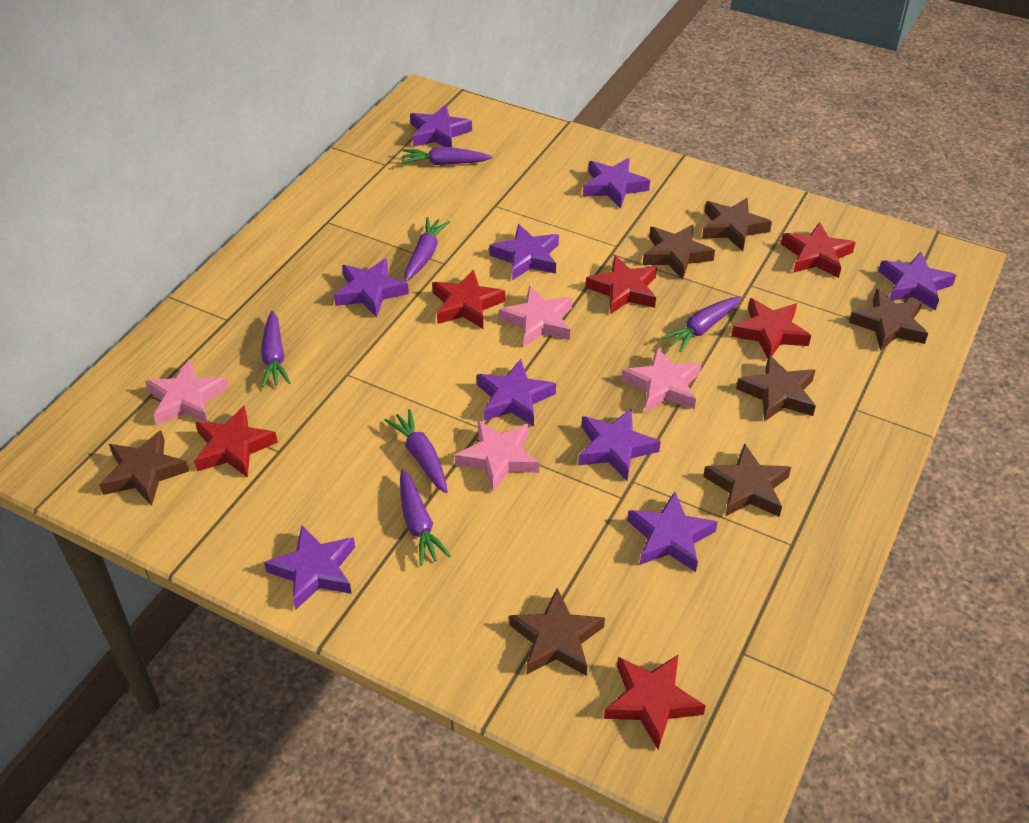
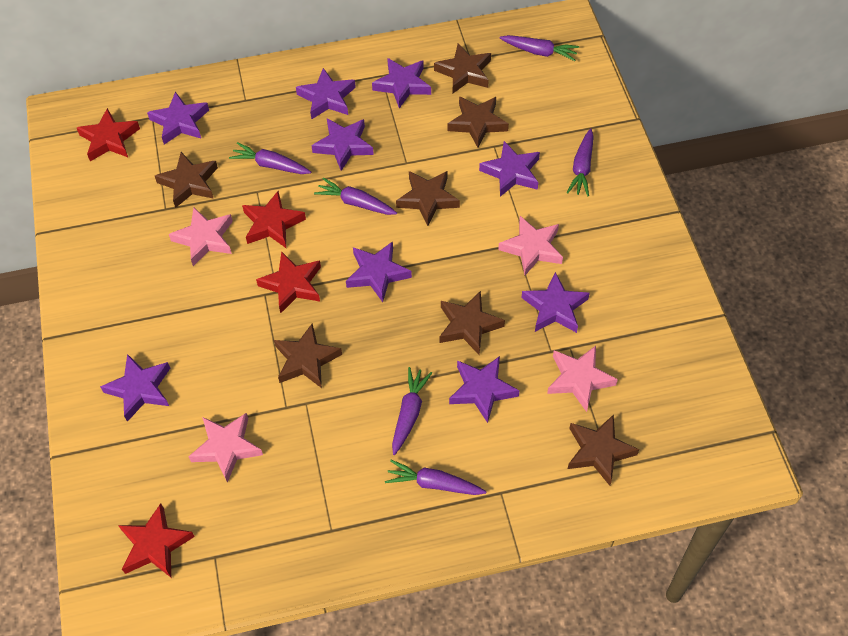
red star: 6 -> 4

